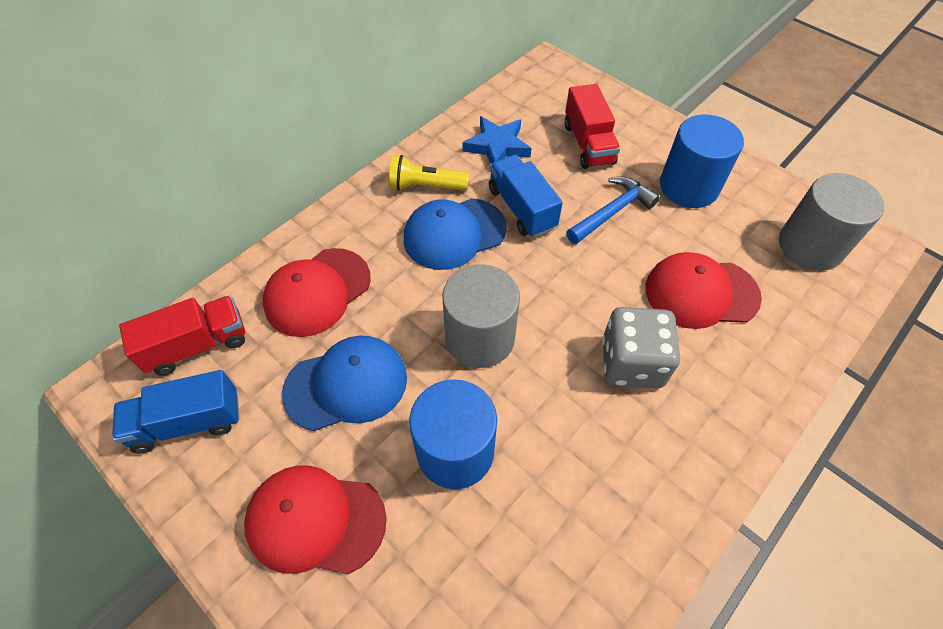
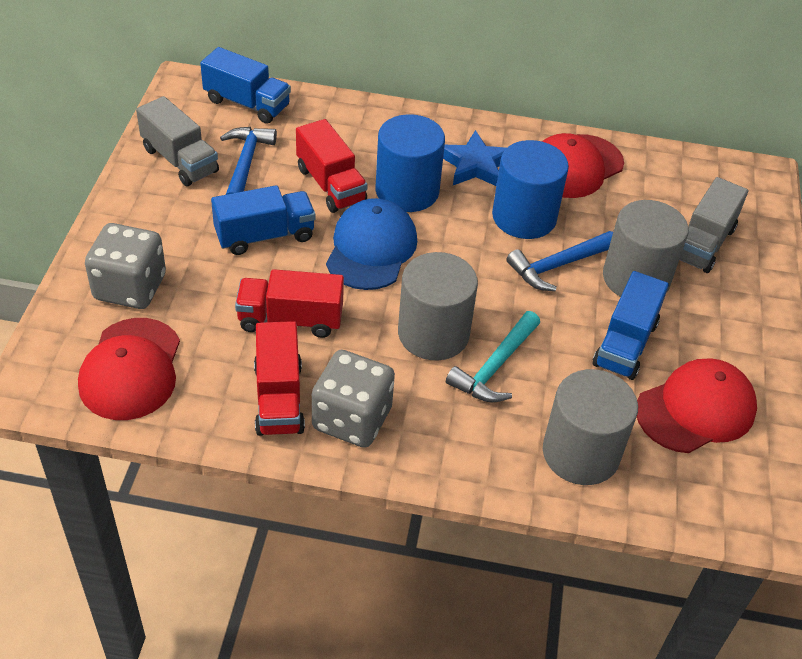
blue cap: 2 -> 1
blue hammer: 1 -> 2
blue truck: 2 -> 3
grey cylinder: 2 -> 3
grey dice: 1 -> 2
grey truck: 0 -> 2
red truck: 2 -> 3
turquoise hammer: 0 -> 1
yellow flashlight: 1 -> 0

